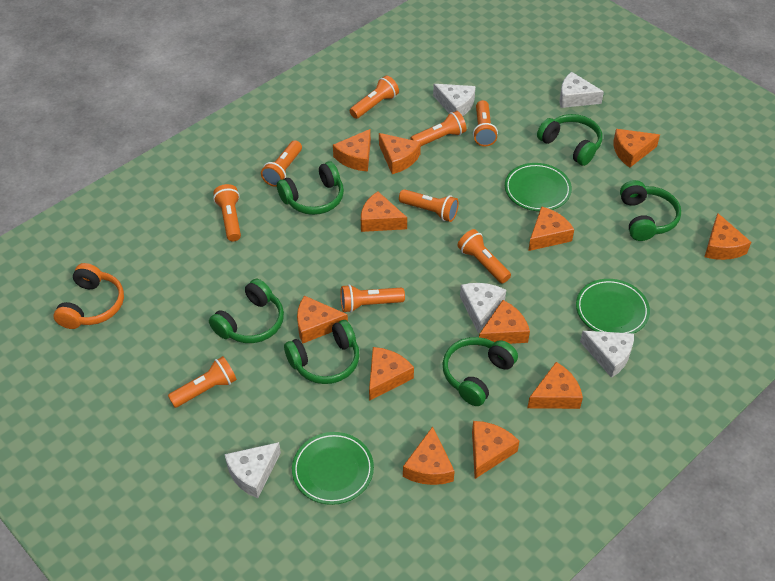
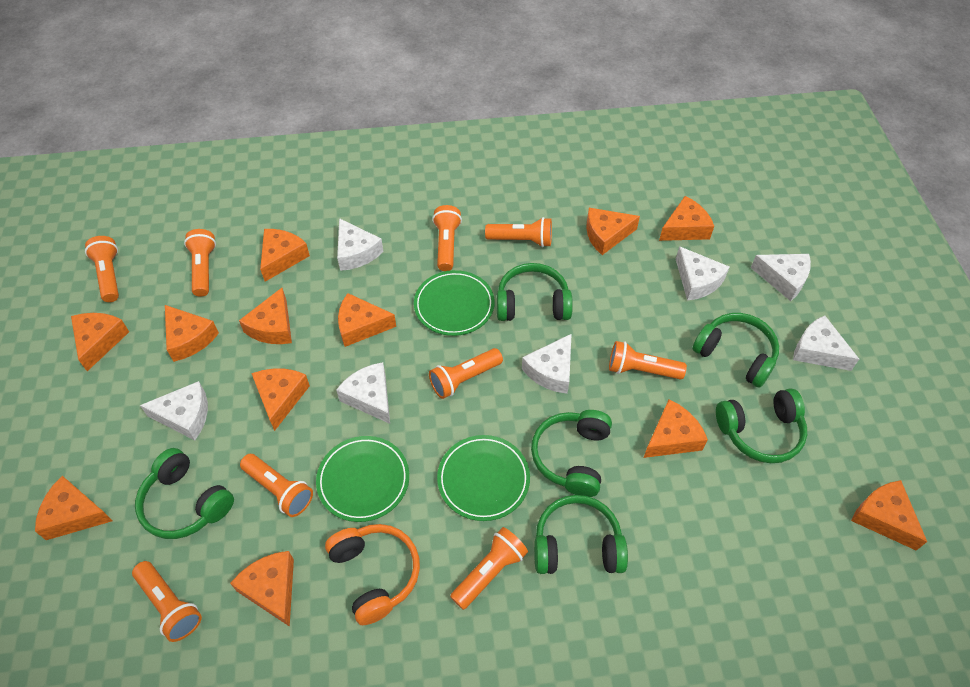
white cheese: 5 -> 7

